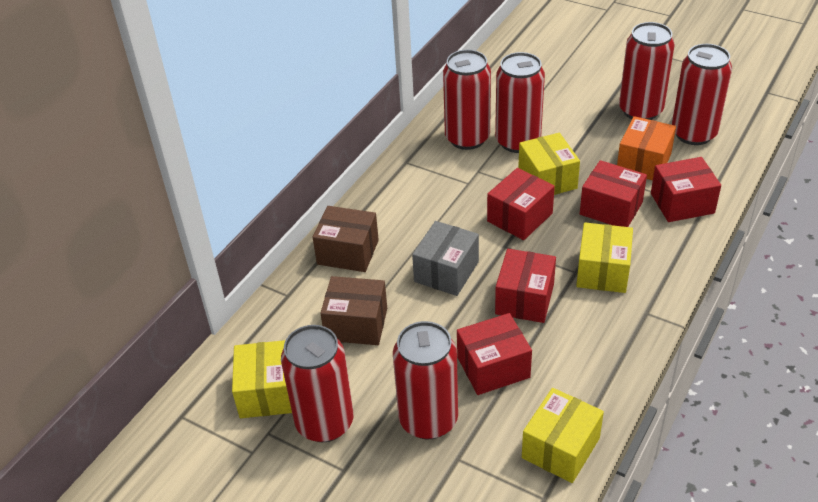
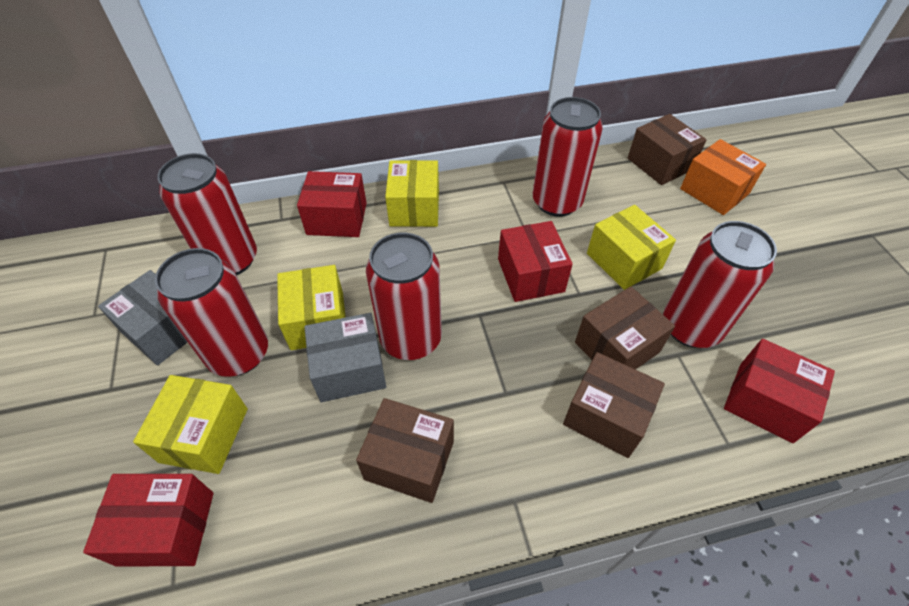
brown box: 2 -> 4
grey box: 1 -> 2
red box: 5 -> 4
red can: 6 -> 5

